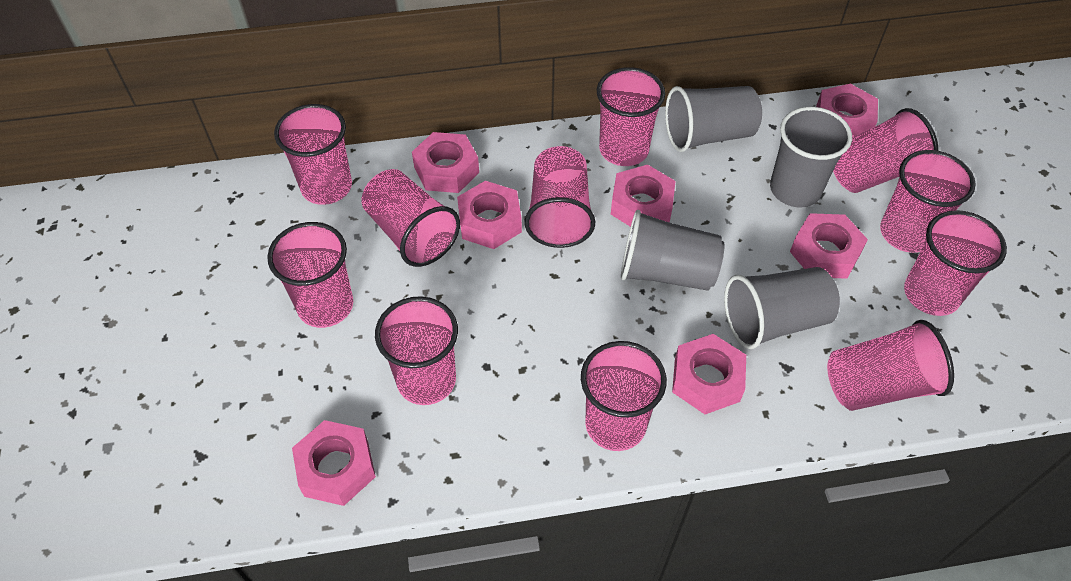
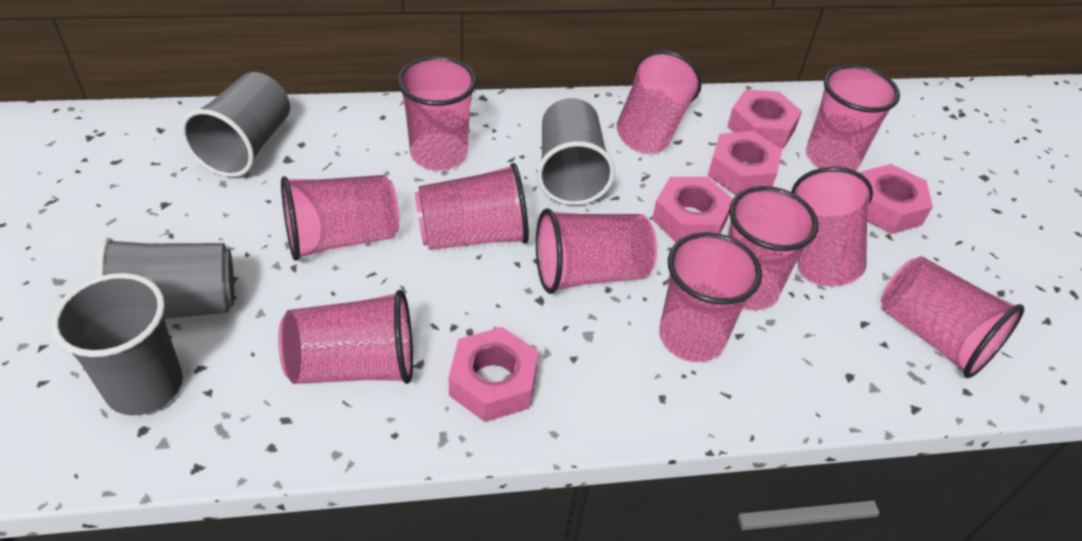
pink nut: 7 -> 5

